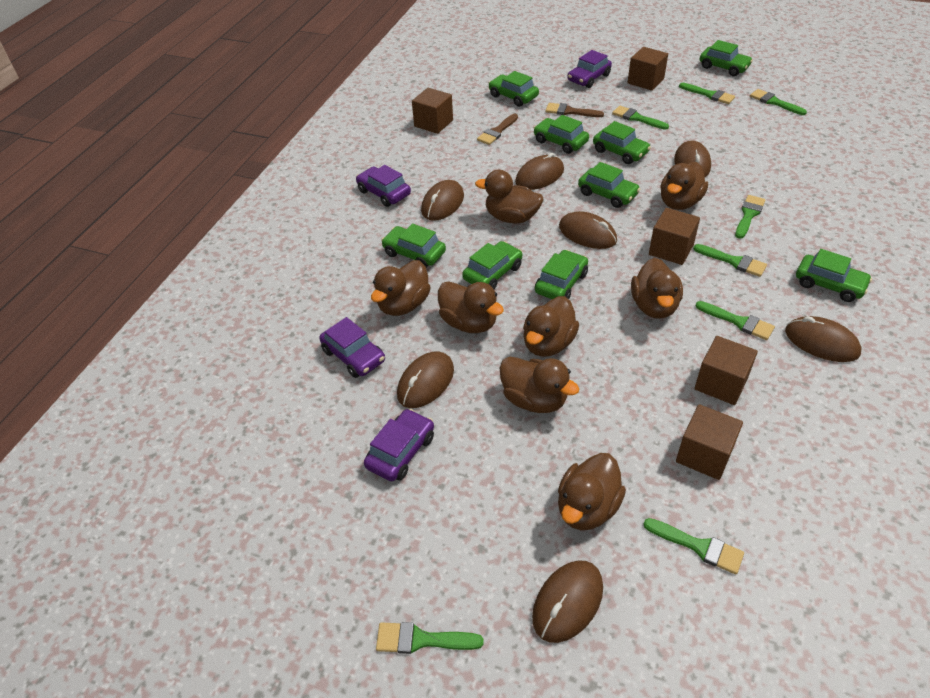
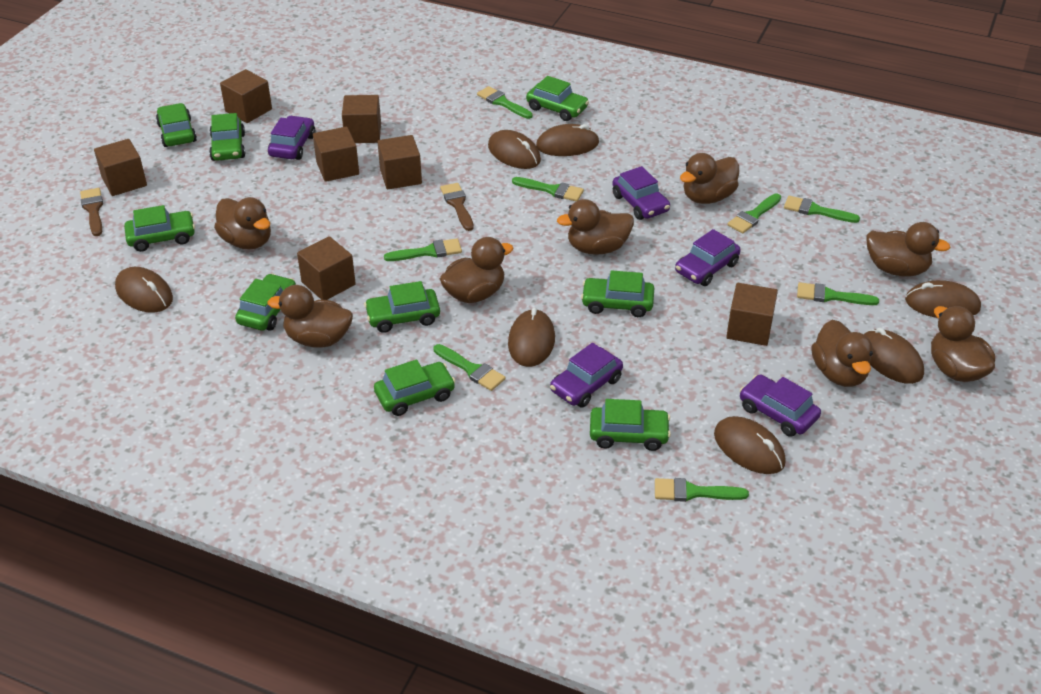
brown cube: 5 -> 7
purple car: 4 -> 5

